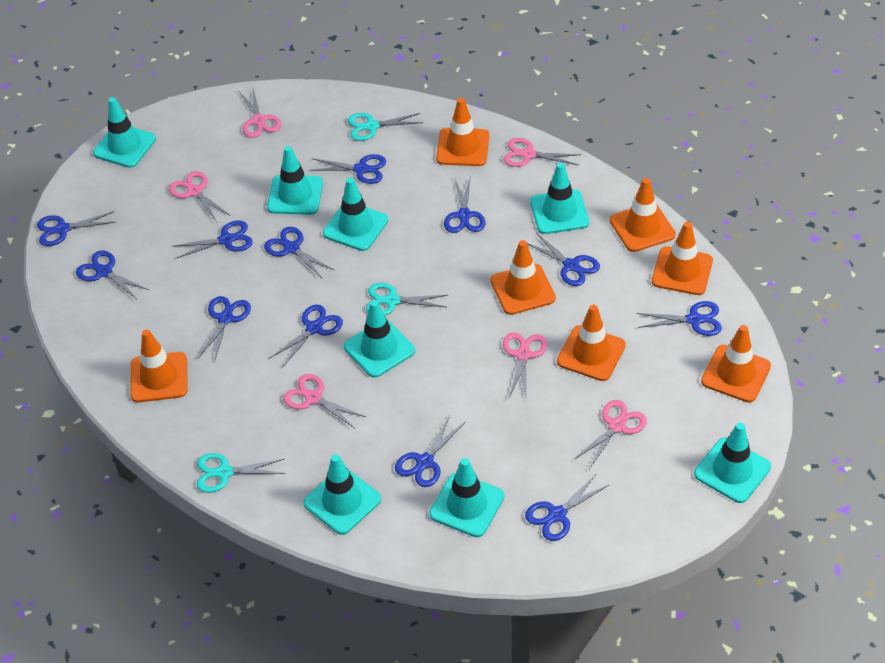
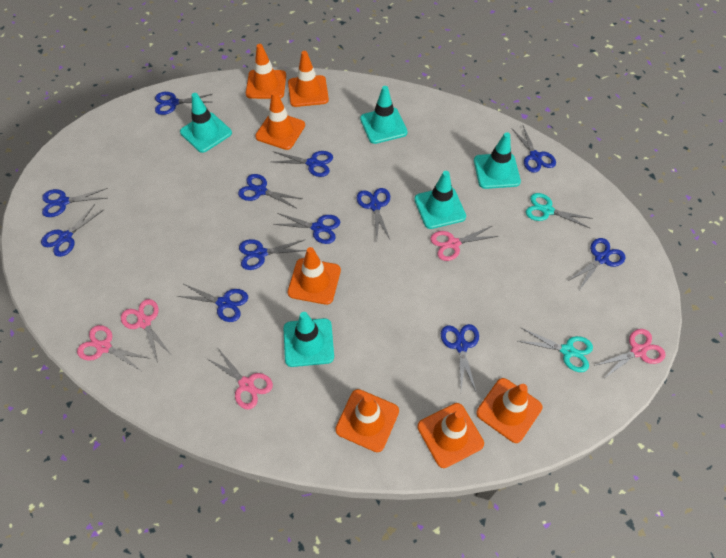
pink scissors: 6 -> 5
turquoise scissors: 3 -> 2
turquoise traffic cone: 8 -> 5

